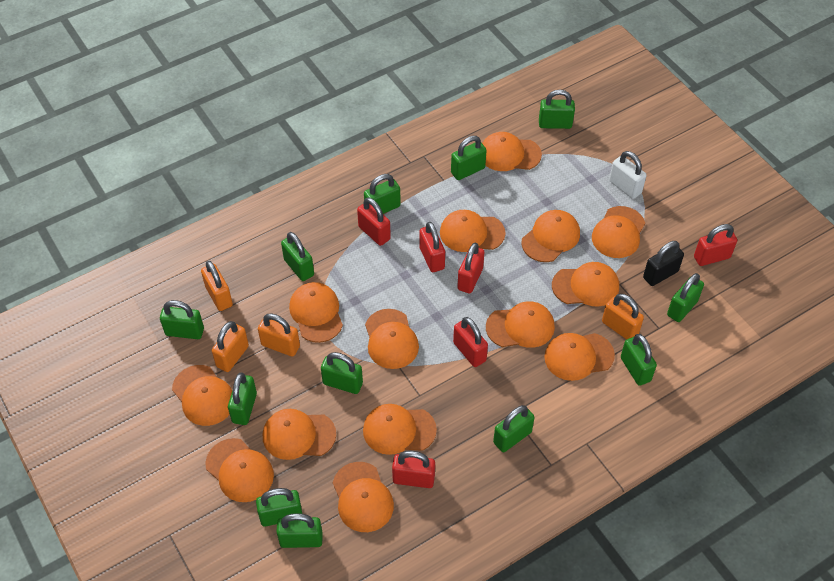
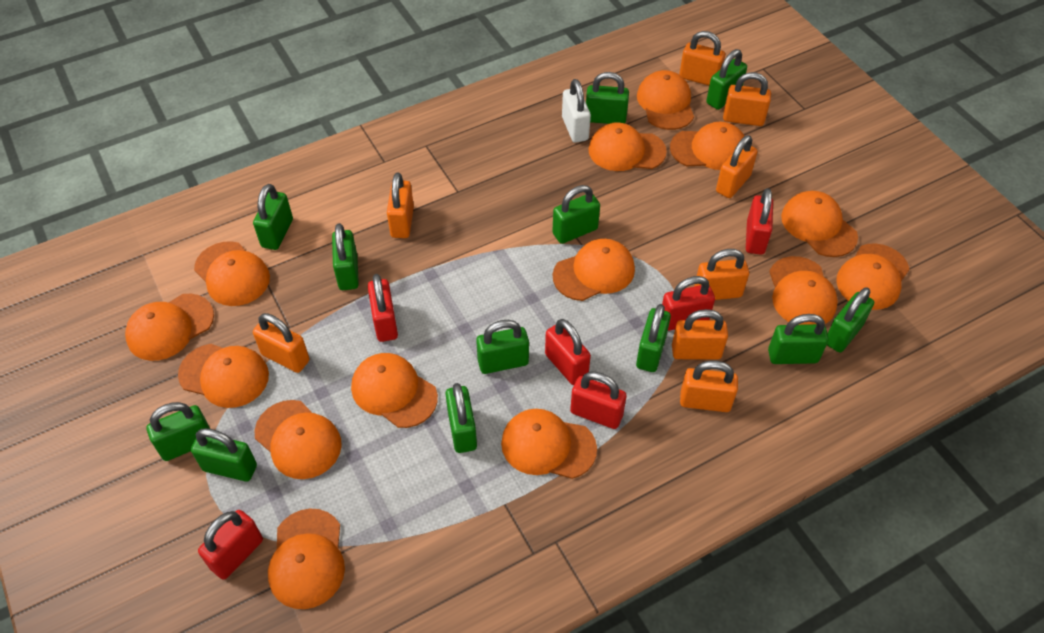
black padlock: 1 -> 0
orange padlock: 4 -> 8

